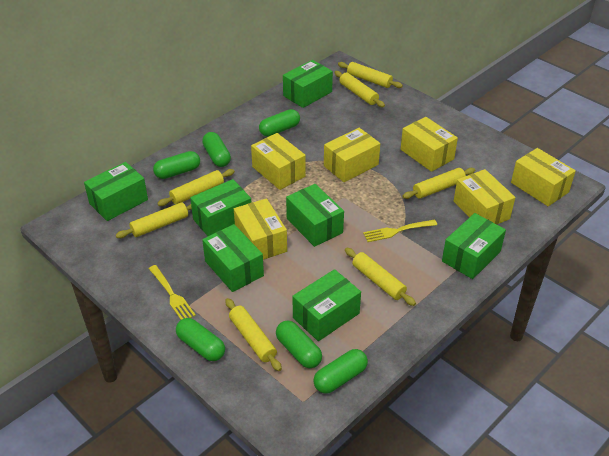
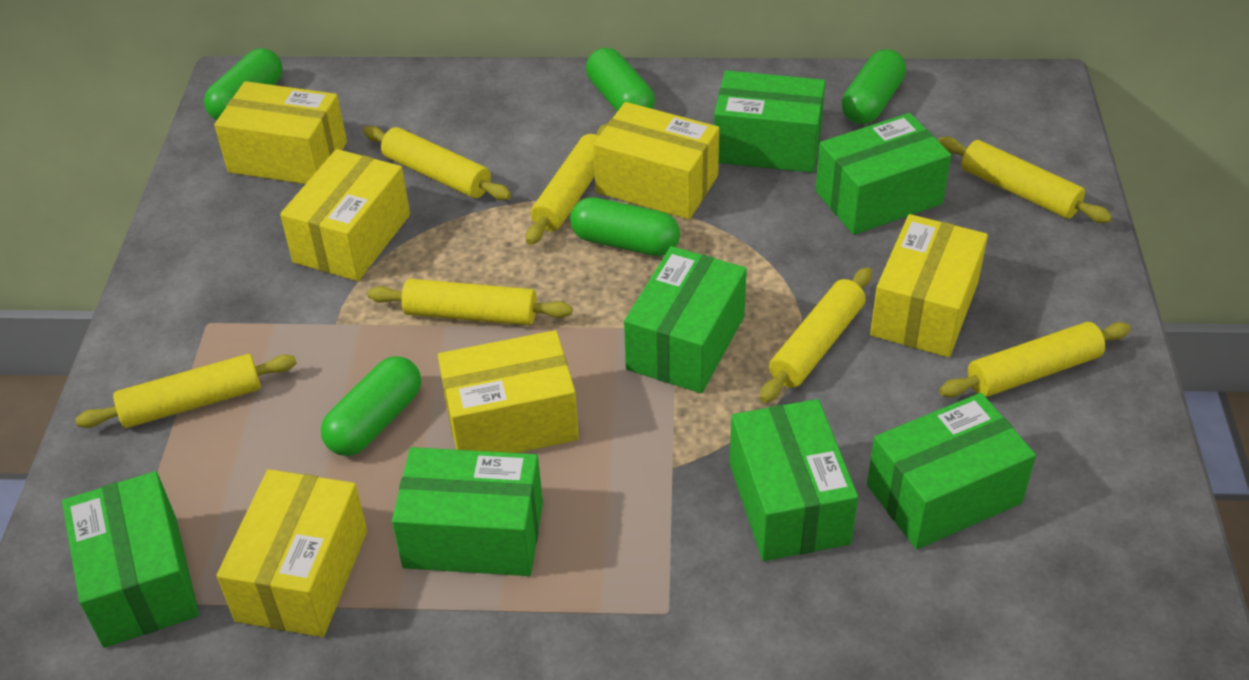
green capsule: 6 -> 5
yellow fork: 2 -> 0

